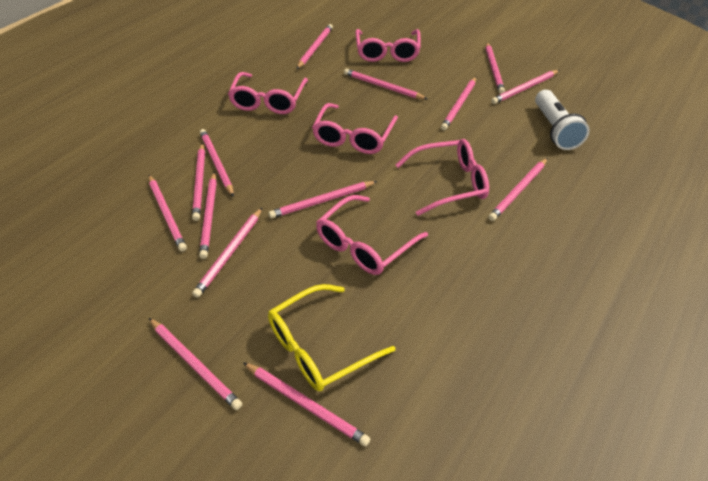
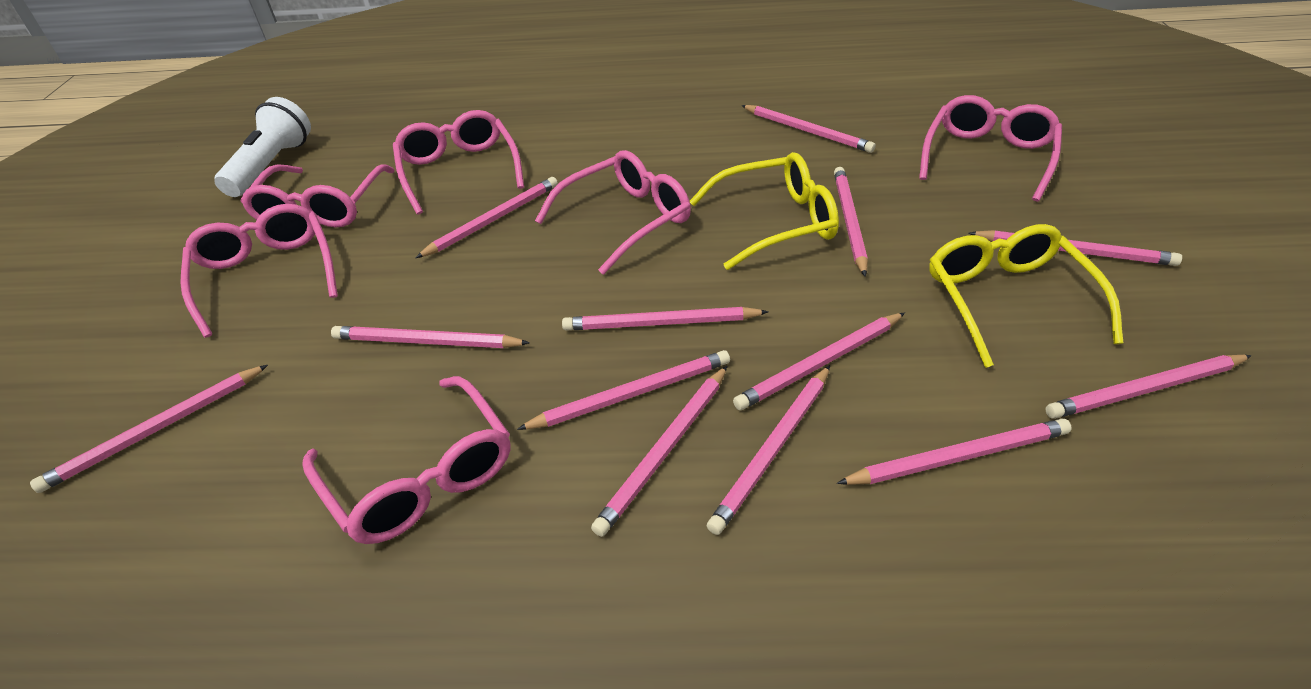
pink glasses: 5 -> 6
pink pencil: 14 -> 13
yellow glasses: 1 -> 2

